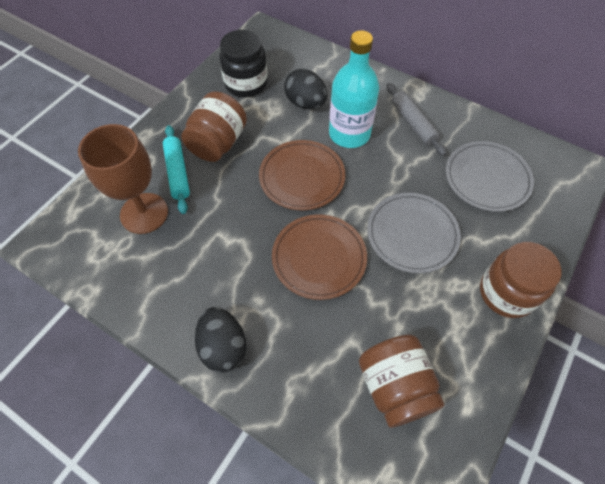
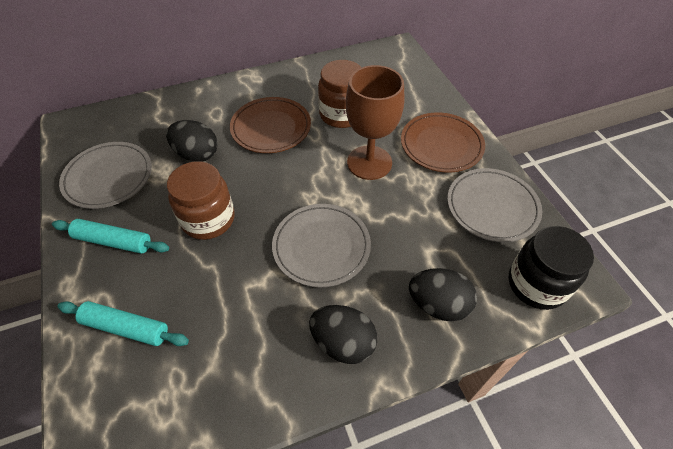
black egg: 2 -> 3
brown jar: 3 -> 2
grey plate: 2 -> 3
grey rolling pin: 1 -> 0
turquoise bottle: 1 -> 0
turquoise rolling pin: 1 -> 2

